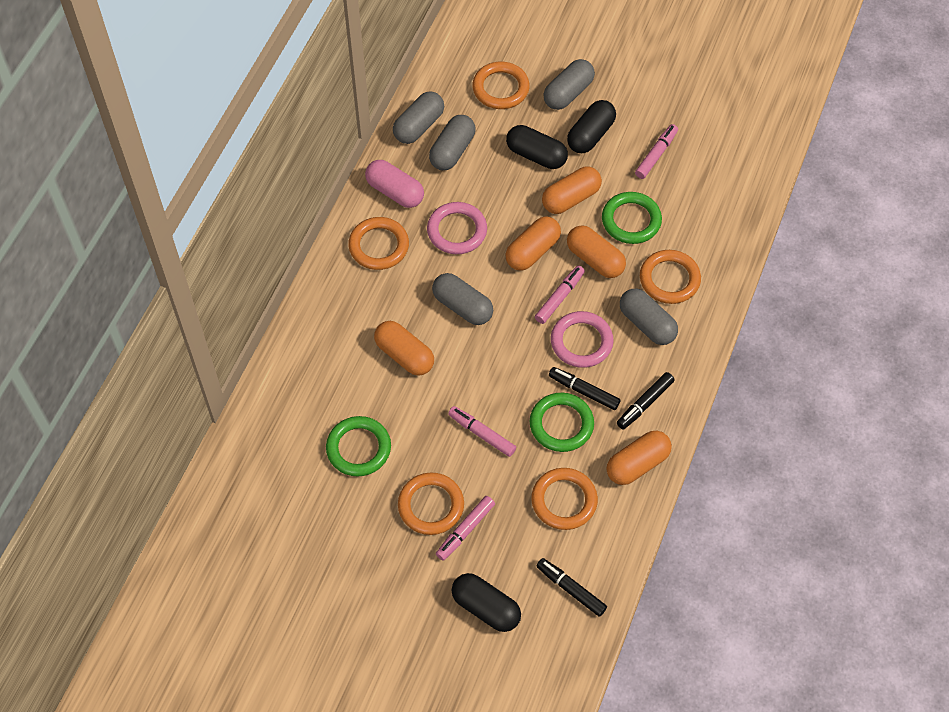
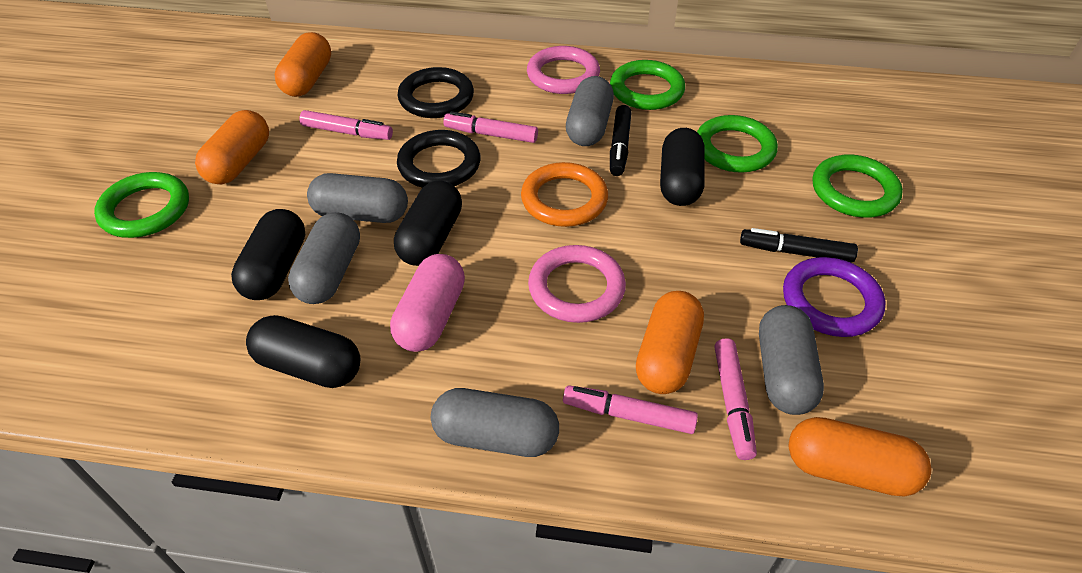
black capsule: 3 -> 4
black marker: 3 -> 2
black ring: 0 -> 2
green ring: 3 -> 4
orange capsule: 5 -> 4
orange ring: 5 -> 1
purple ring: 0 -> 1

